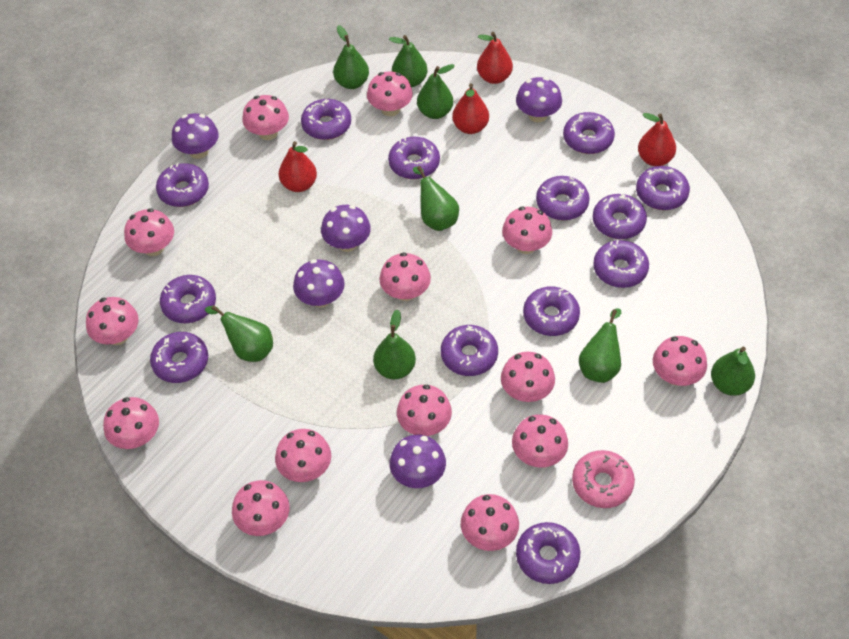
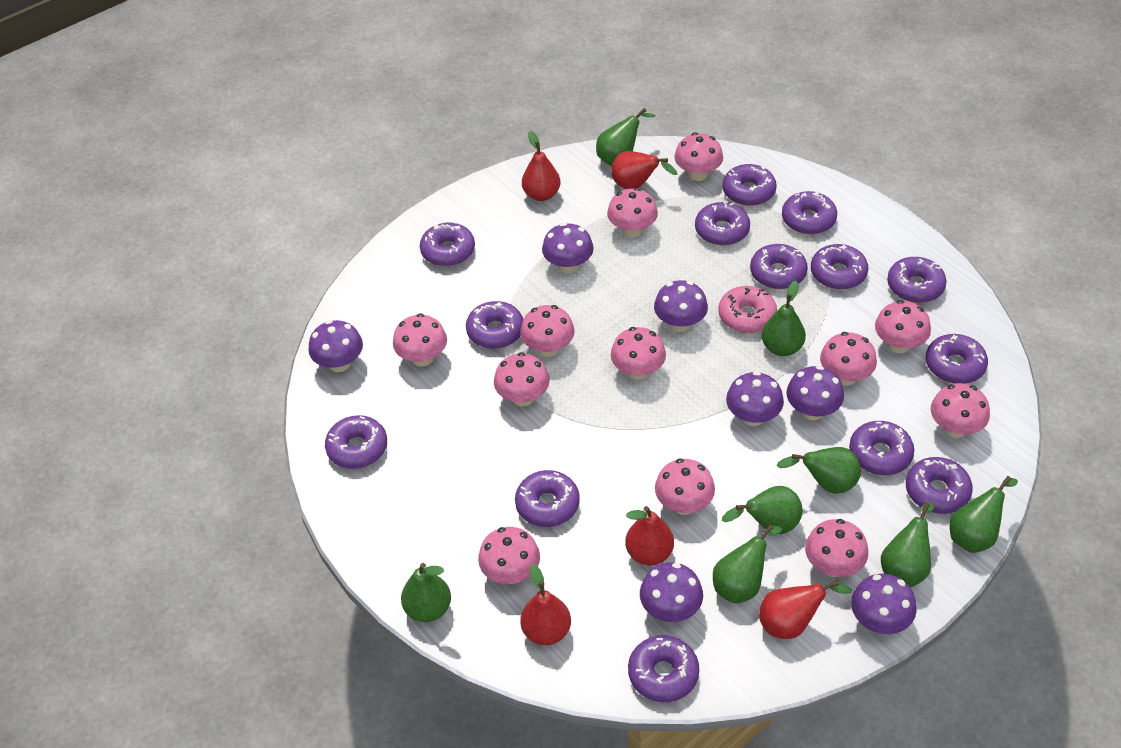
pink mushroom: 14 -> 12
purple donut: 13 -> 14
purple mushroom: 5 -> 7
red pear: 4 -> 5

